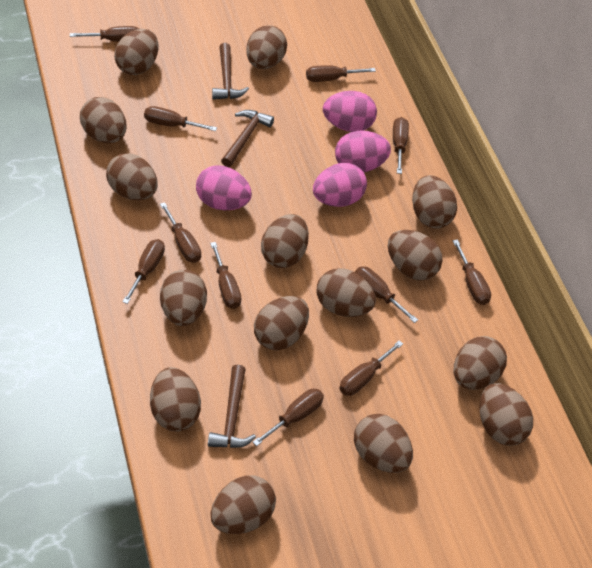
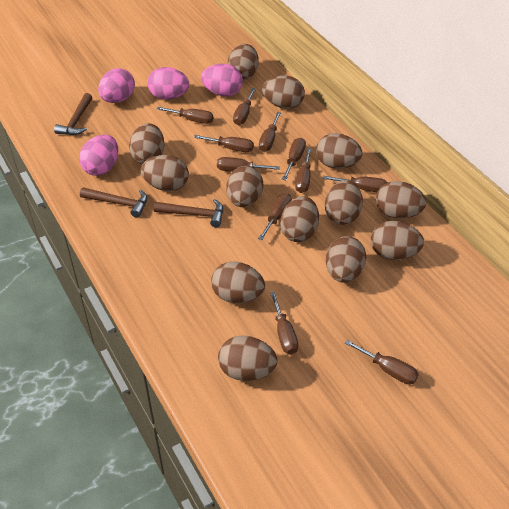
brown egg: 15 -> 13

